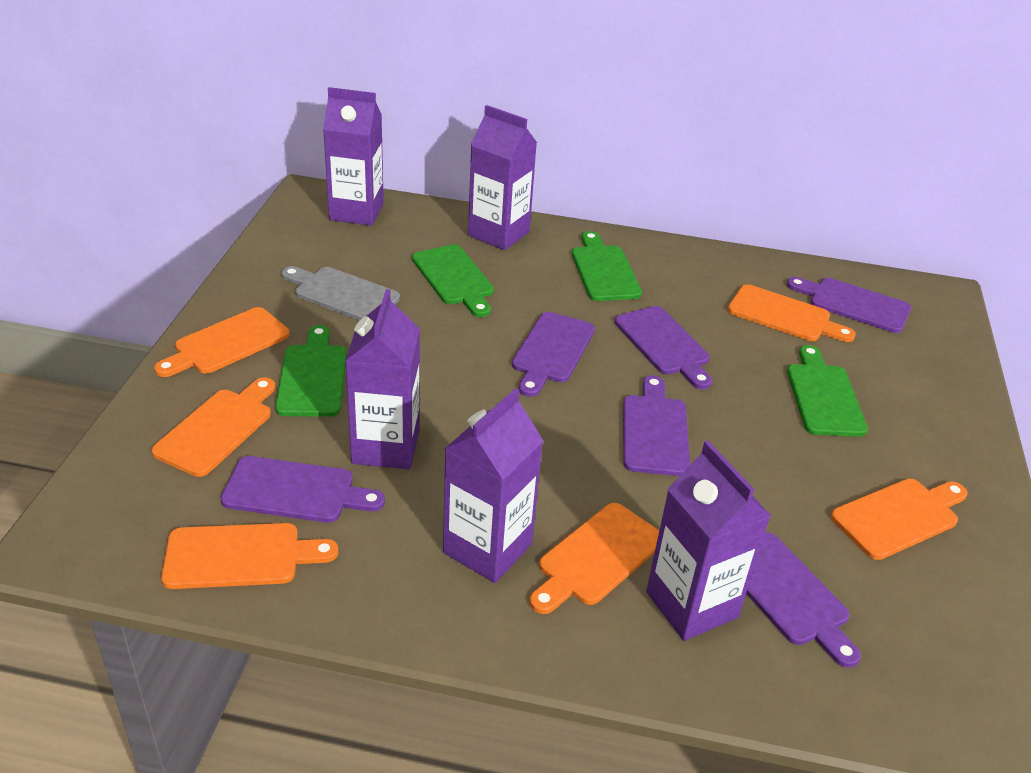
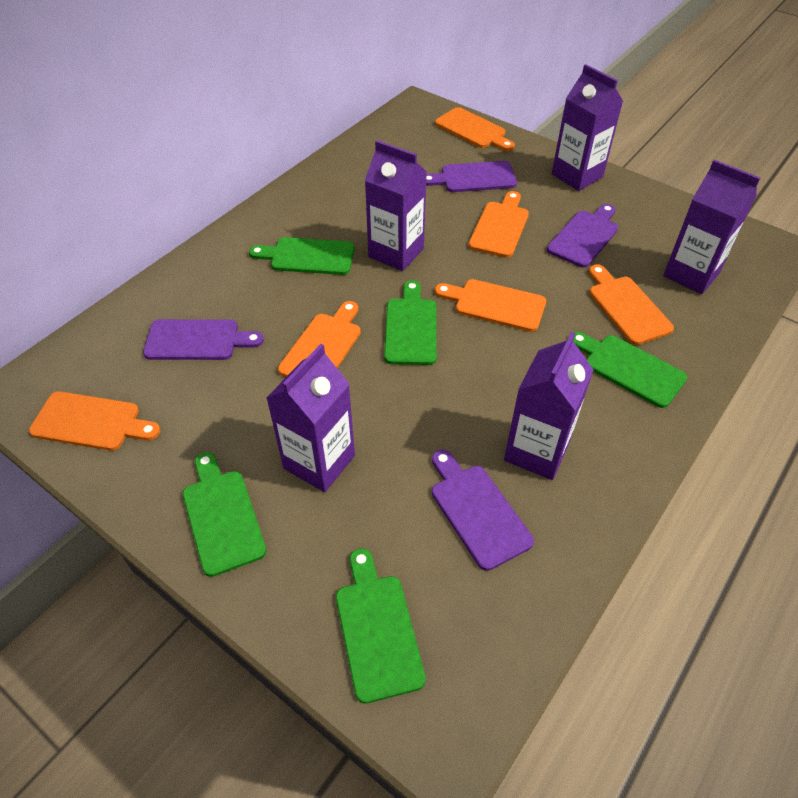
green cutting board: 4 -> 5
grey cutting board: 1 -> 0
purple cutting board: 6 -> 4

